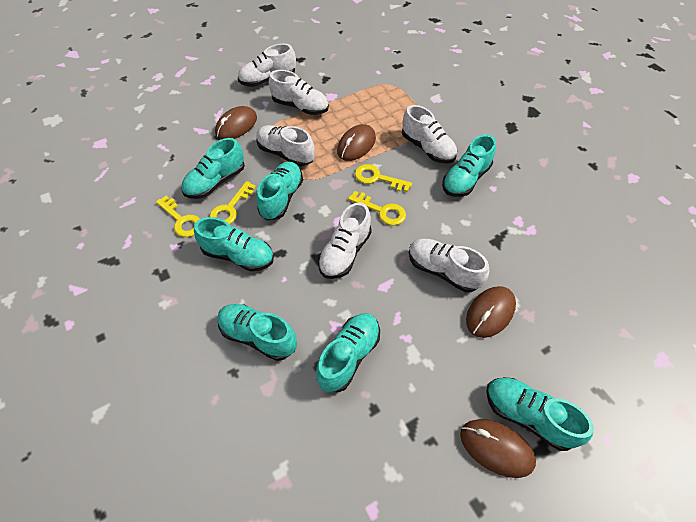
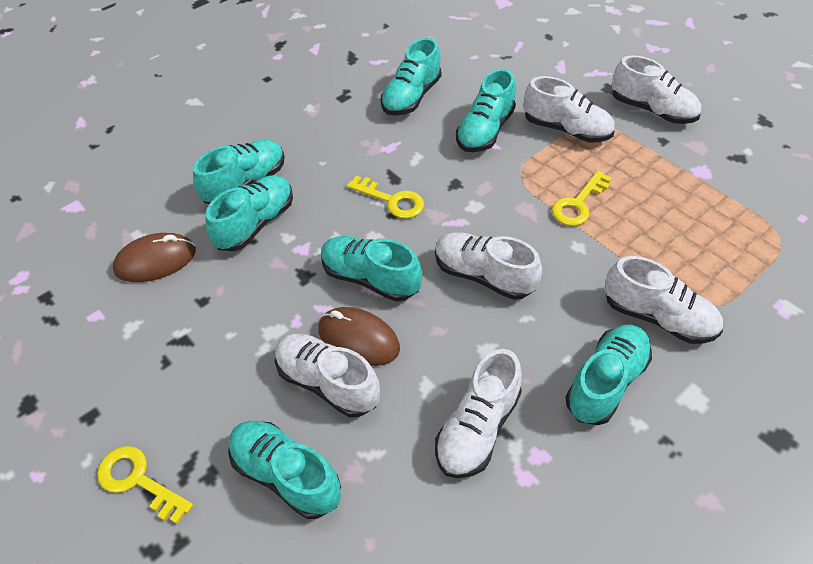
brown mouse: 4 -> 2
yellow key: 4 -> 3

